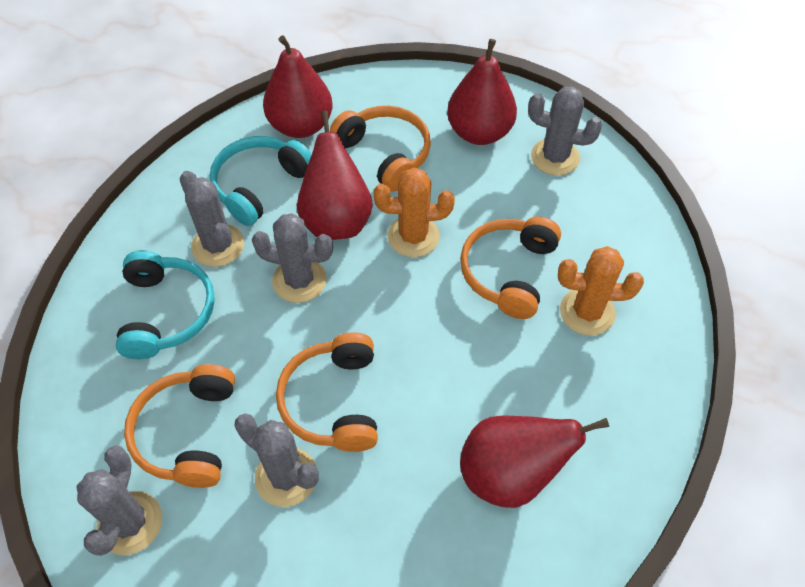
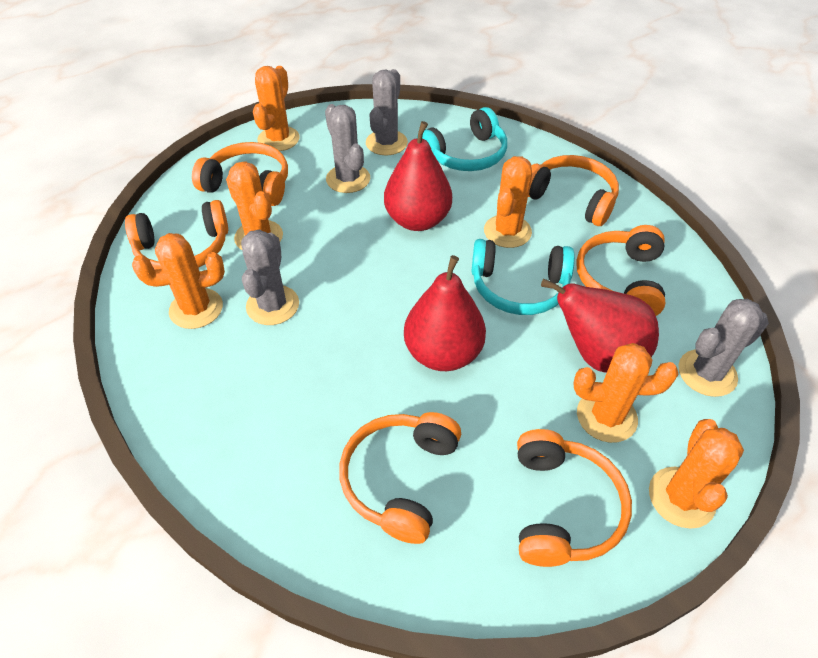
grey cactus: 5 -> 4
orange cactus: 2 -> 6
orange headphones: 4 -> 6
red pear: 4 -> 3

